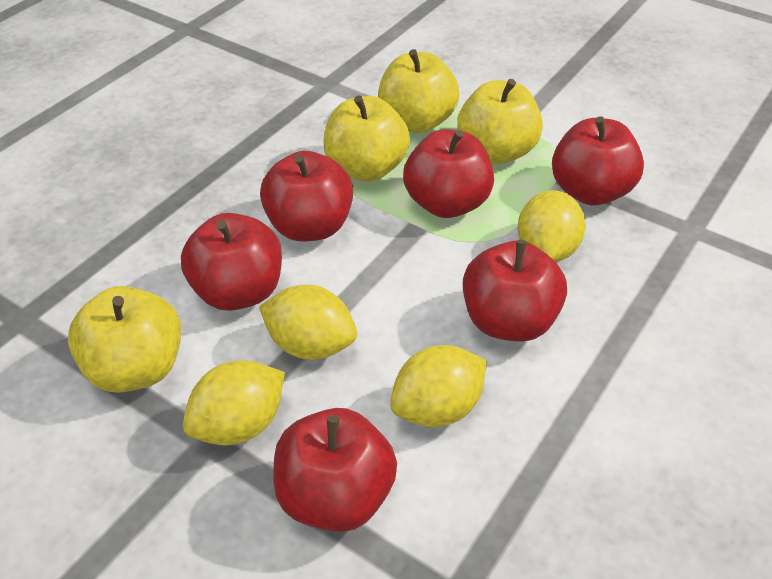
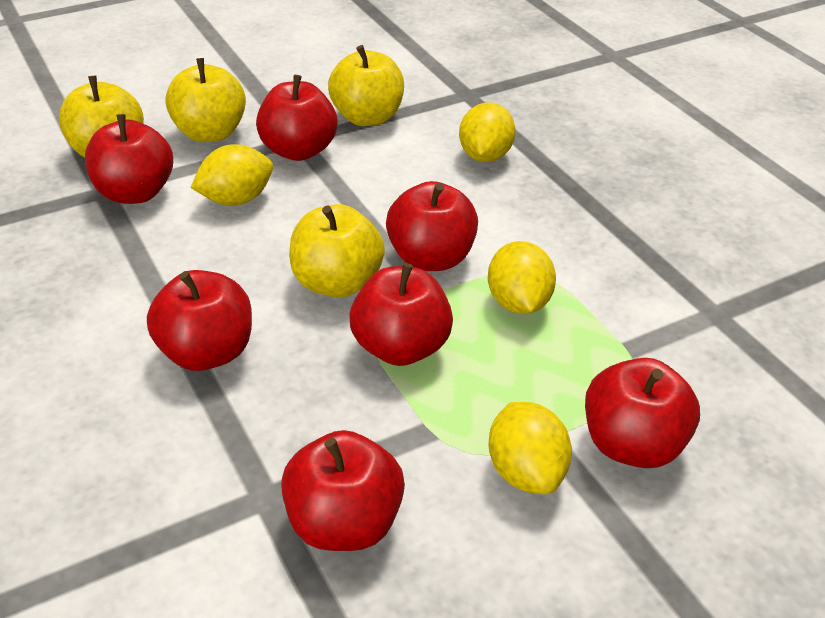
red apple: 6 -> 7

